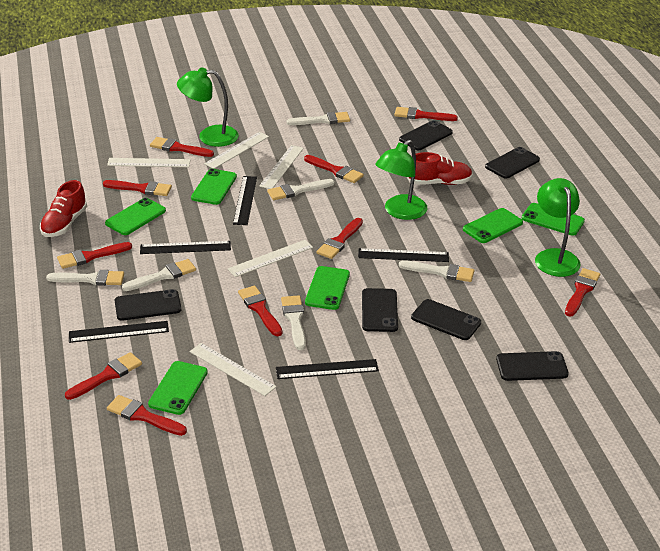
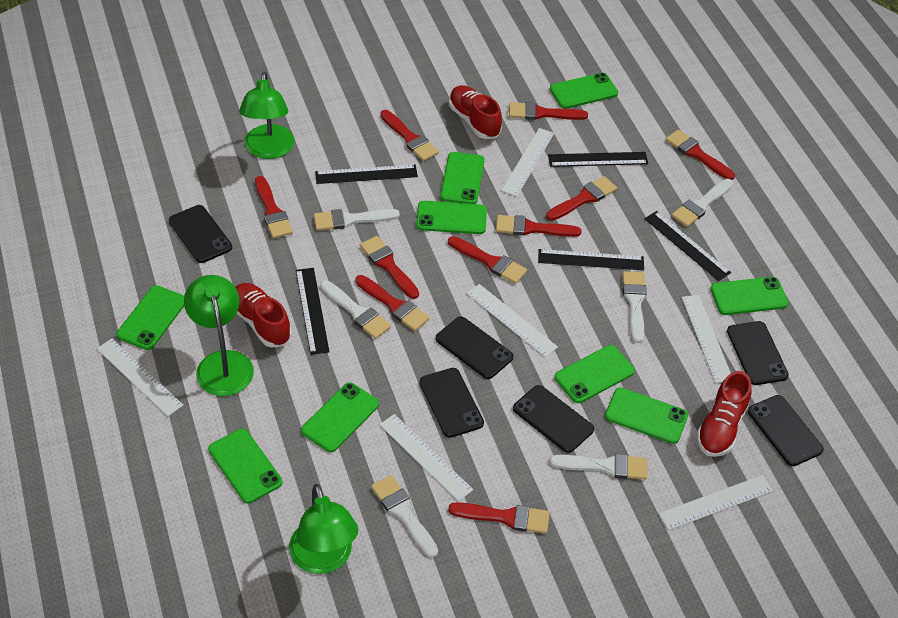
green phone: 6 -> 9
red shoe: 2 -> 3
white ruler: 5 -> 6

